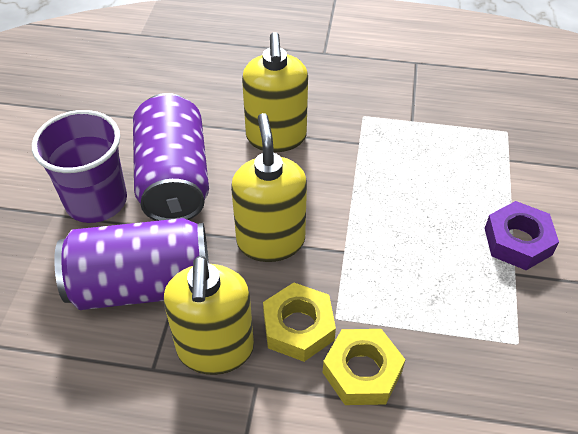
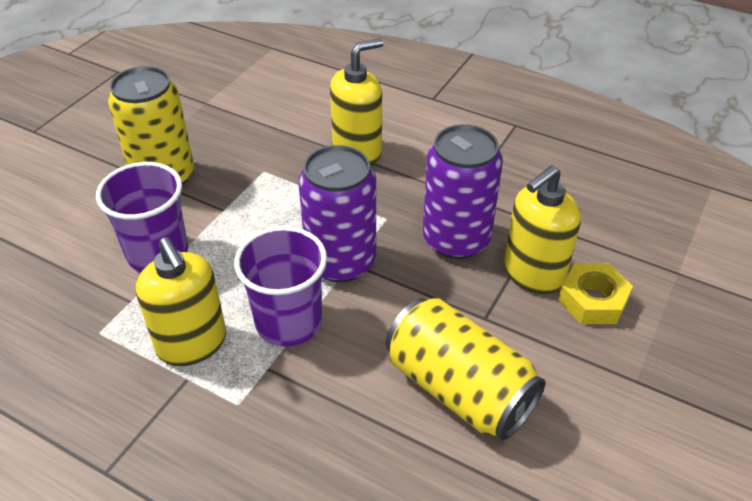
purple cup: 1 -> 2
purple nut: 1 -> 0
yellow can: 0 -> 2
yellow nut: 2 -> 1

